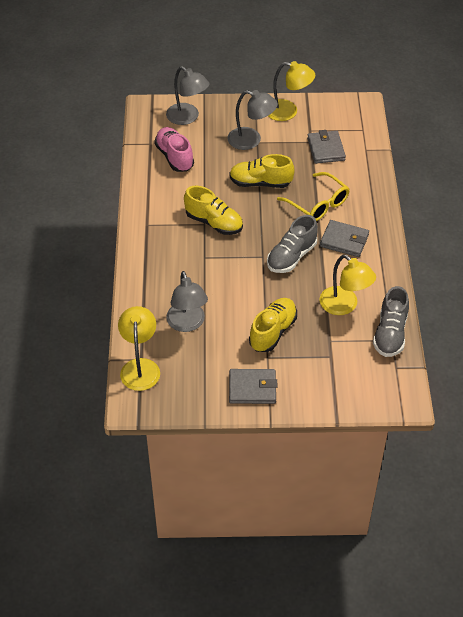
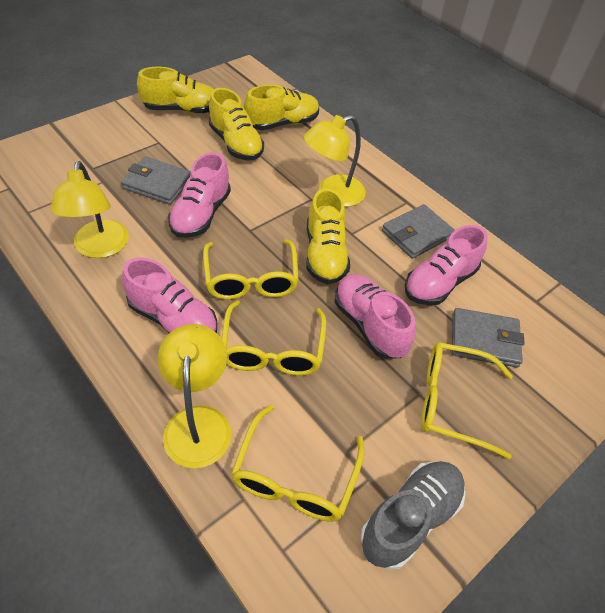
grey lamp: 3 -> 0
grey shoe: 2 -> 1
pink shoe: 1 -> 4
yellow glasses: 1 -> 4
yellow shoe: 3 -> 4

